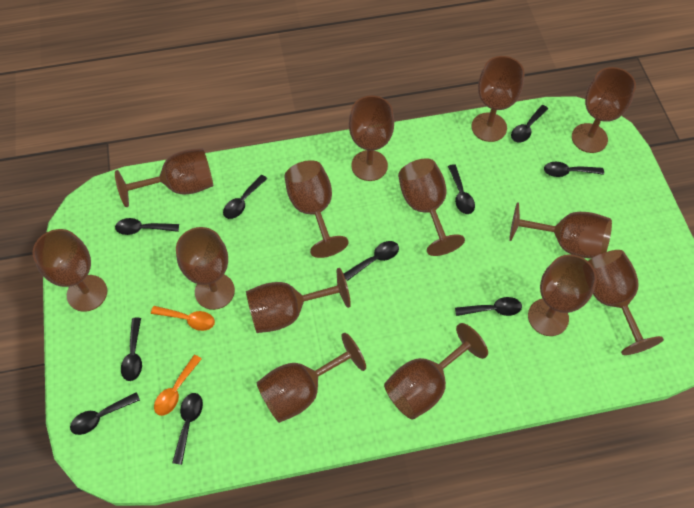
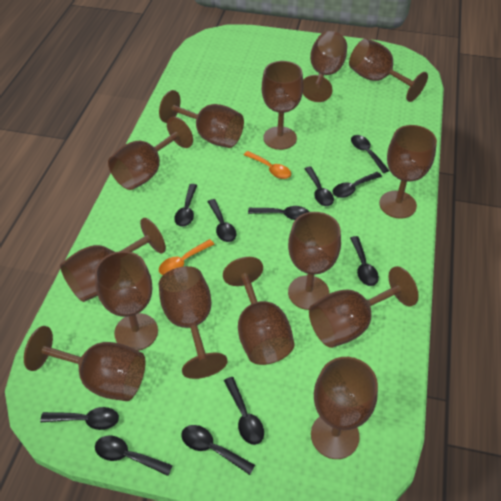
black spoon: 10 -> 11

